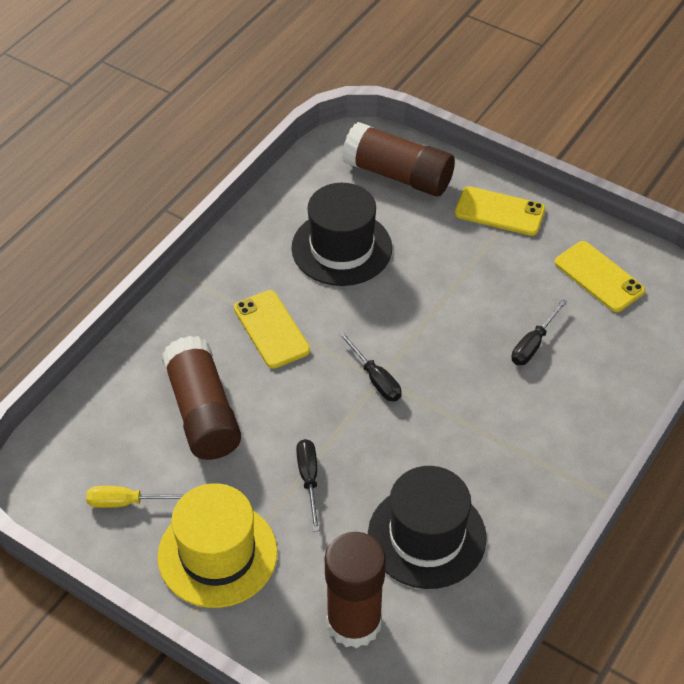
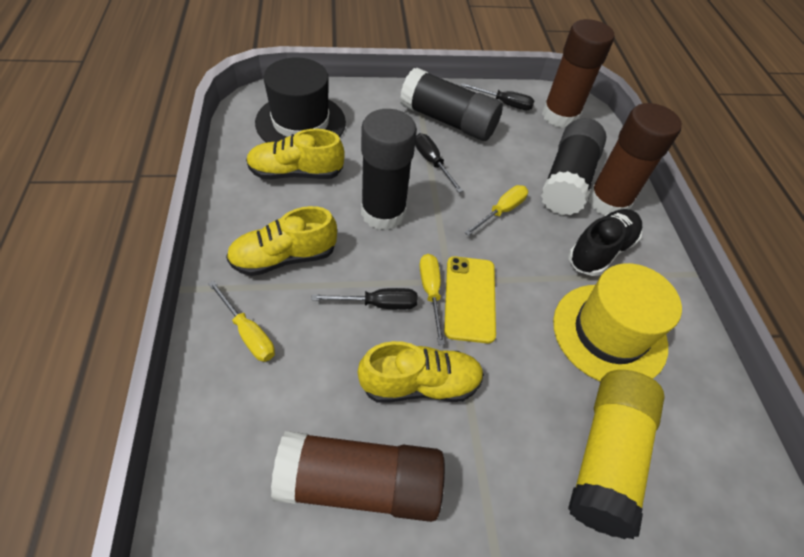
black glue stick: 0 -> 3
black hat: 2 -> 1
black shoe: 0 -> 1
yellow glue stick: 0 -> 1
yellow phone: 3 -> 1
yellow screwdriver: 1 -> 3
yellow shoe: 0 -> 3

